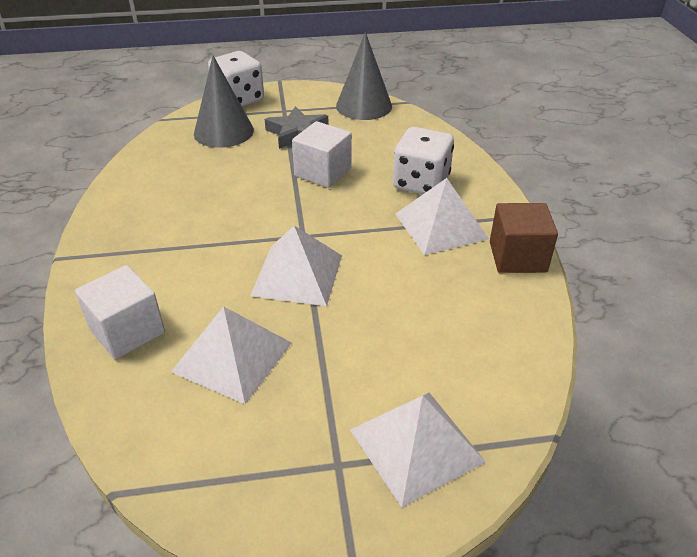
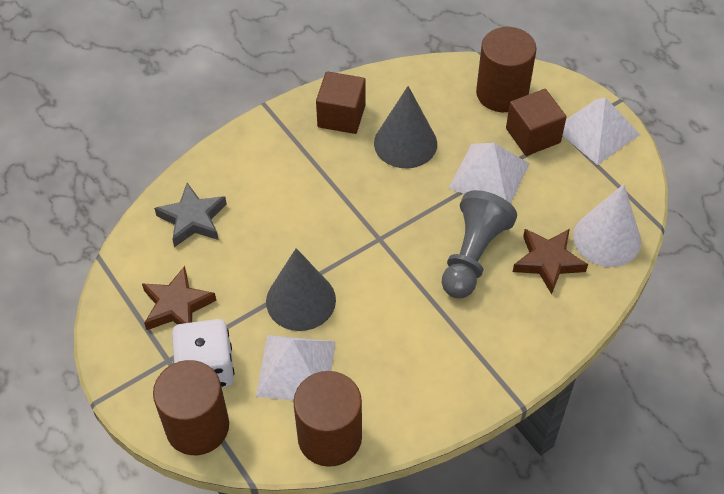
brown cube: 1 -> 2
brown cylinder: 0 -> 3
brown star: 0 -> 2
grey pawn: 0 -> 1
white cone: 0 -> 1
white cube: 2 -> 0
white dice: 2 -> 1
white pyramid: 4 -> 3

